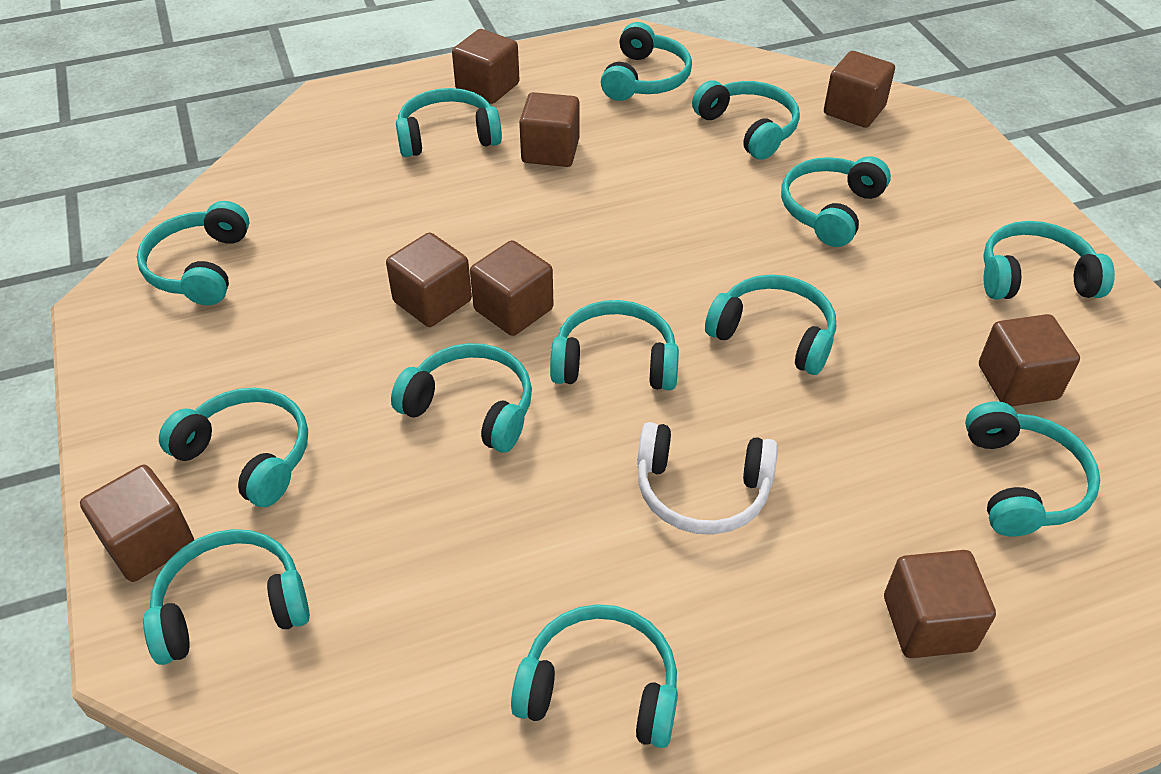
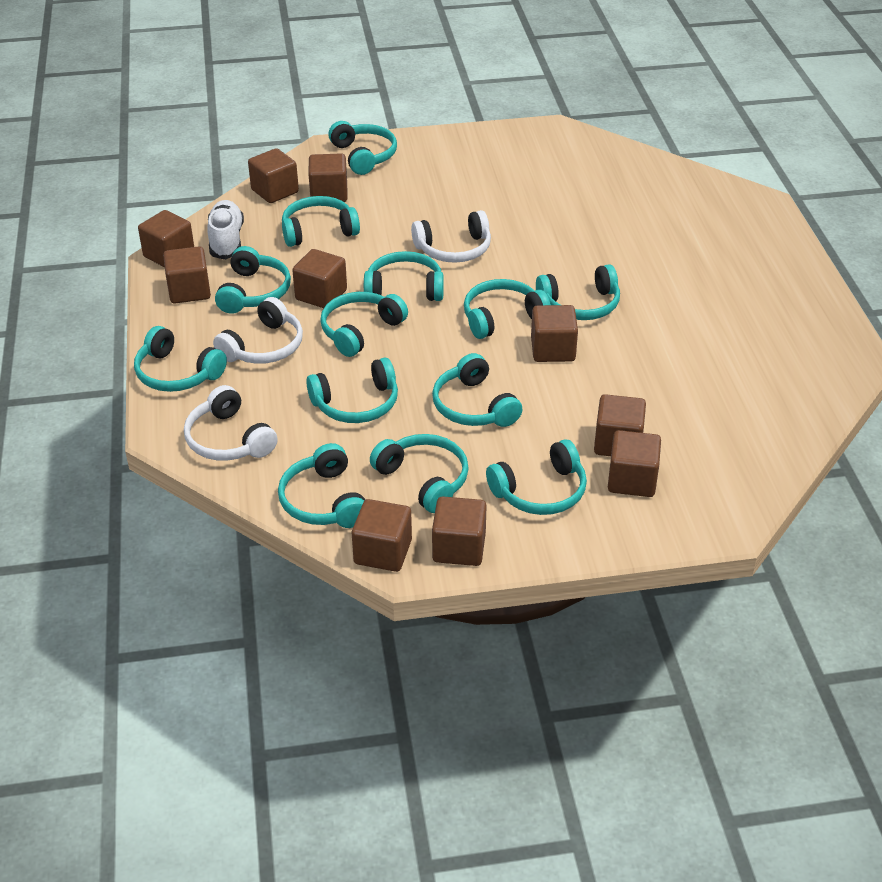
brown cube: 8 -> 10
white headphones: 1 -> 3
white shoe: 0 -> 1

